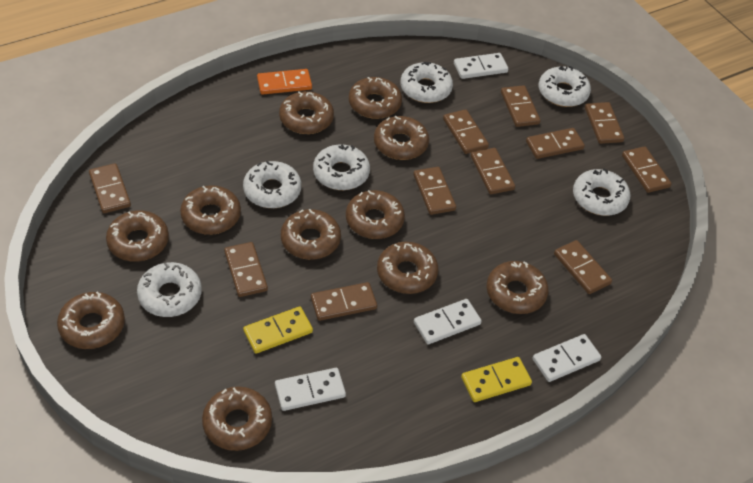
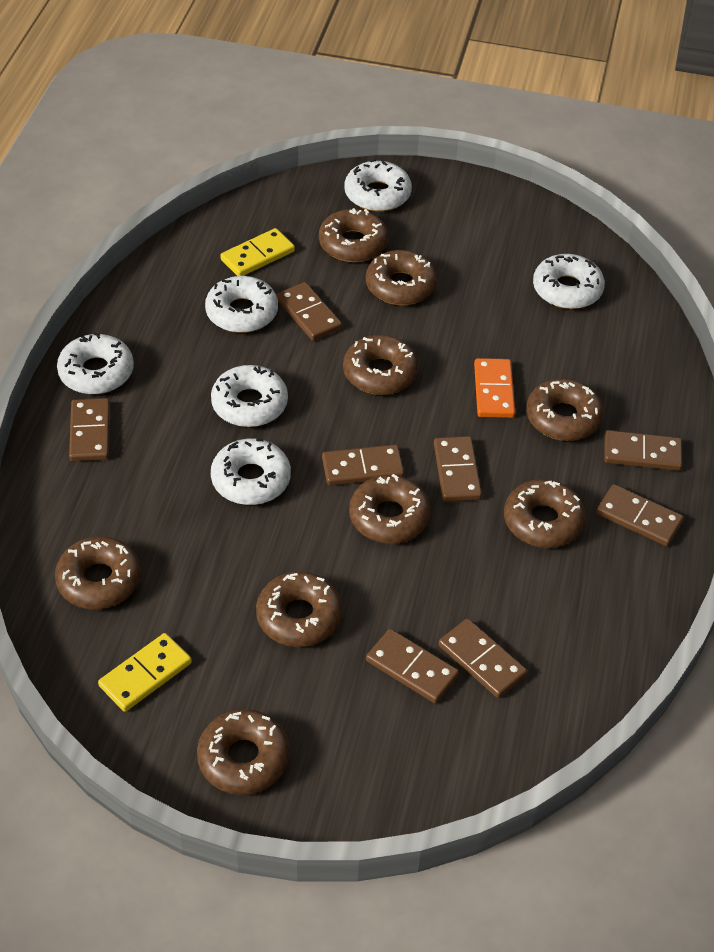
brown domino: 11 -> 8
brown donut: 11 -> 9
white domino: 4 -> 0

